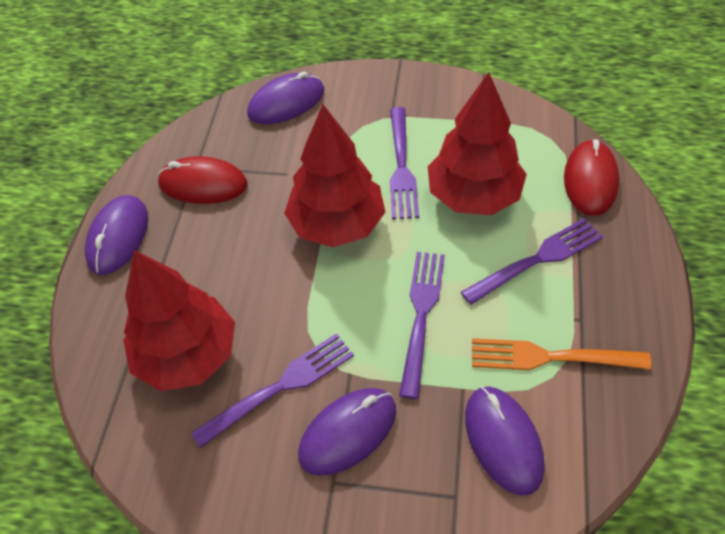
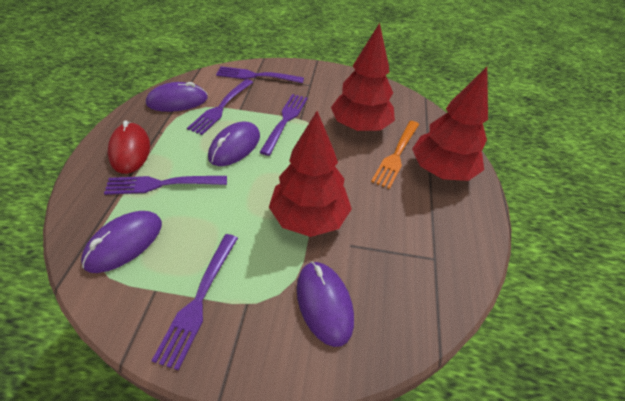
purple fork: 4 -> 5
red mouse: 2 -> 1

